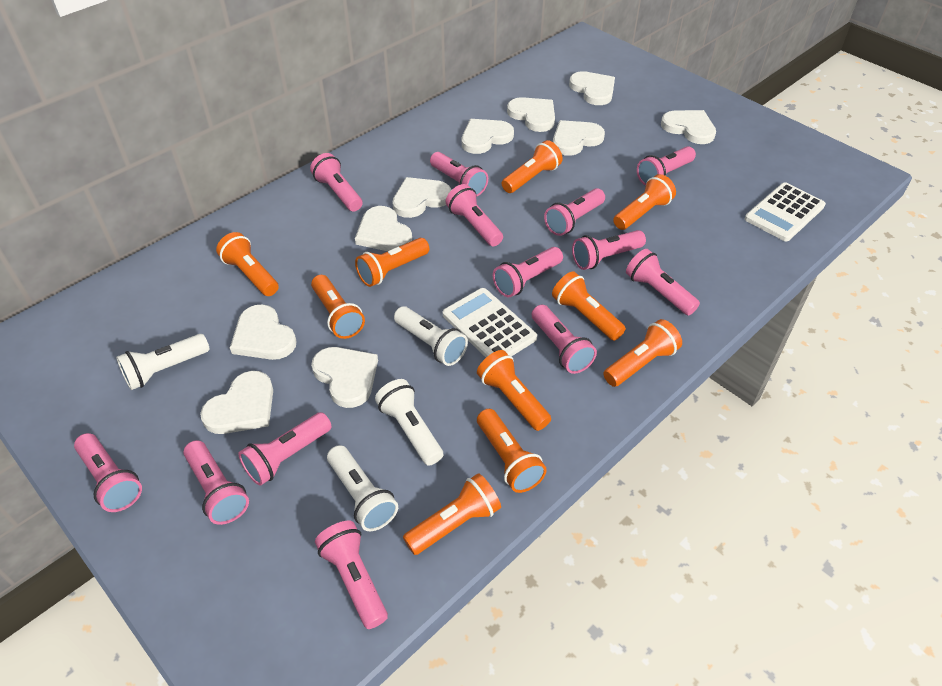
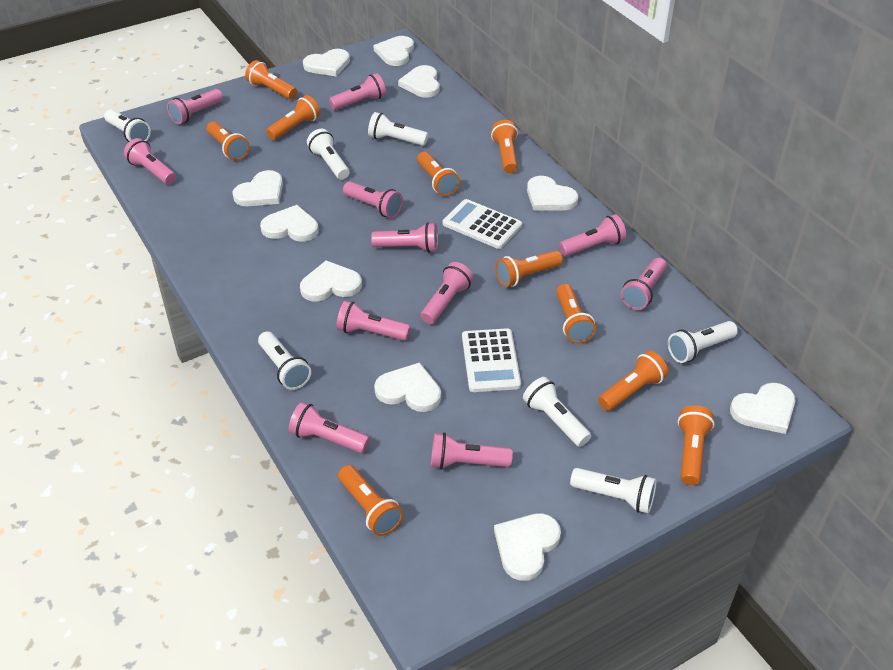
pink flashlight: 13 -> 11
white flashlight: 4 -> 7

